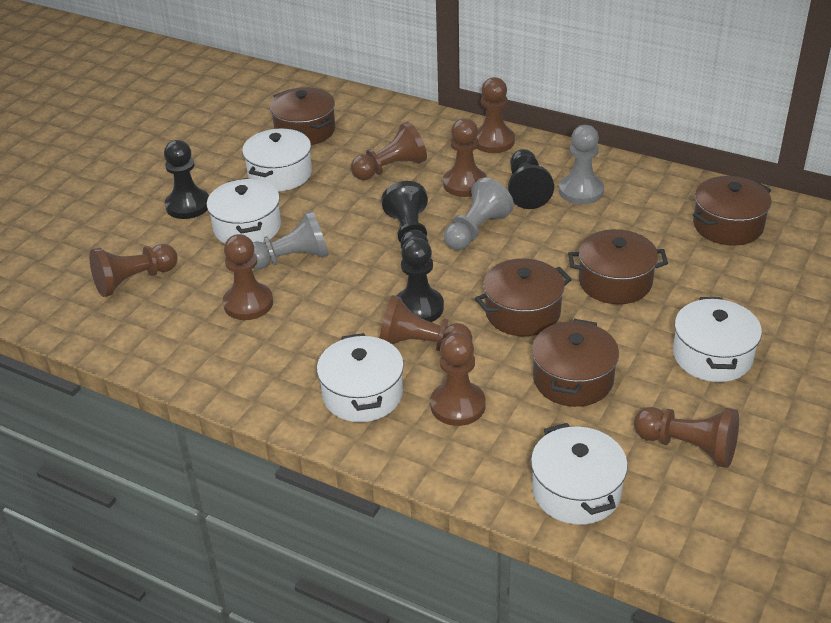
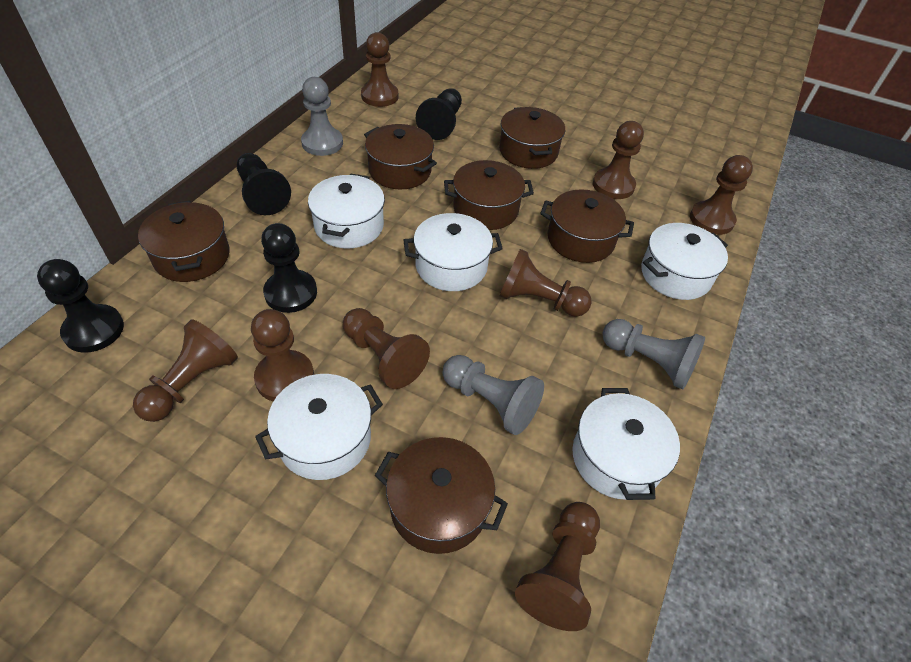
brown pot: 5 -> 6

